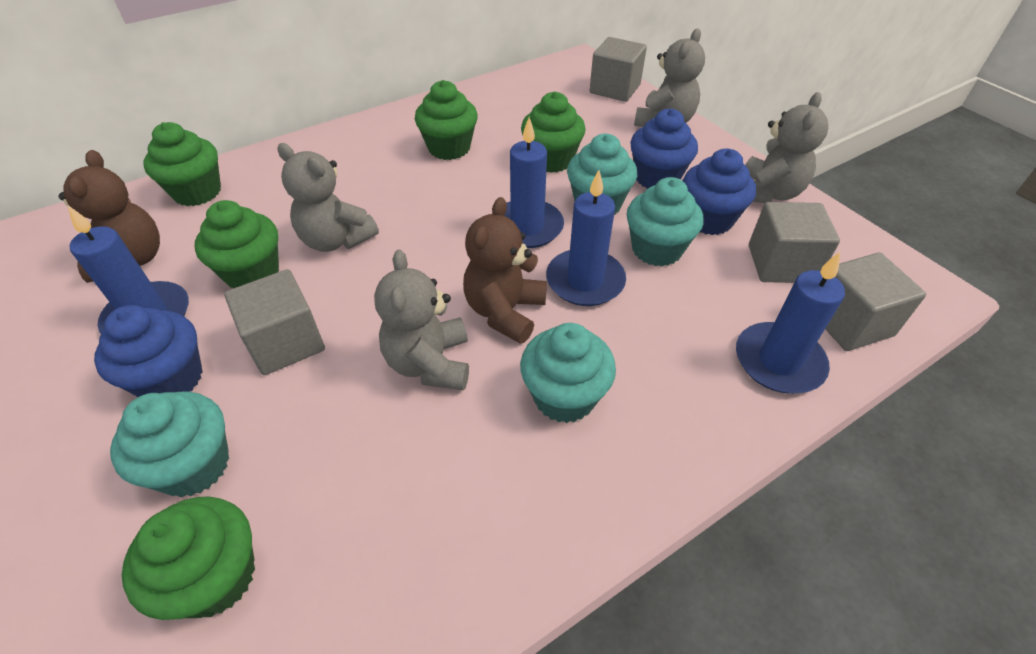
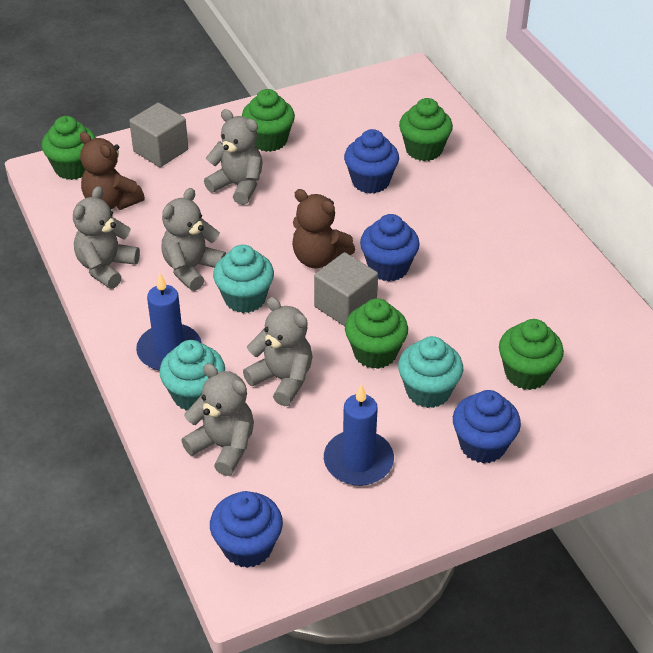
blue candle: 4 -> 2
blue cupcake: 3 -> 4
grey cube: 4 -> 2
grey teddy bear: 4 -> 5
turquoise cupcake: 4 -> 3

